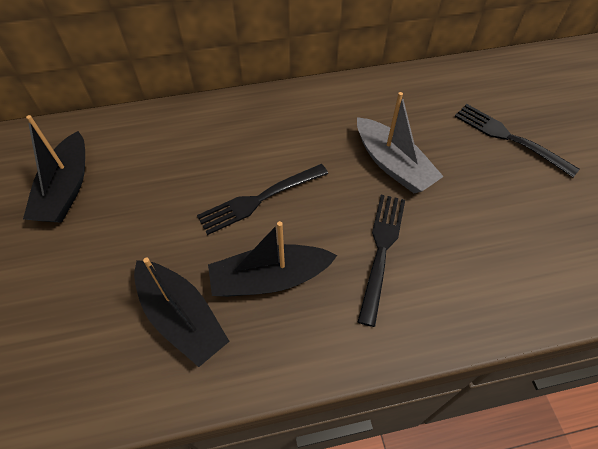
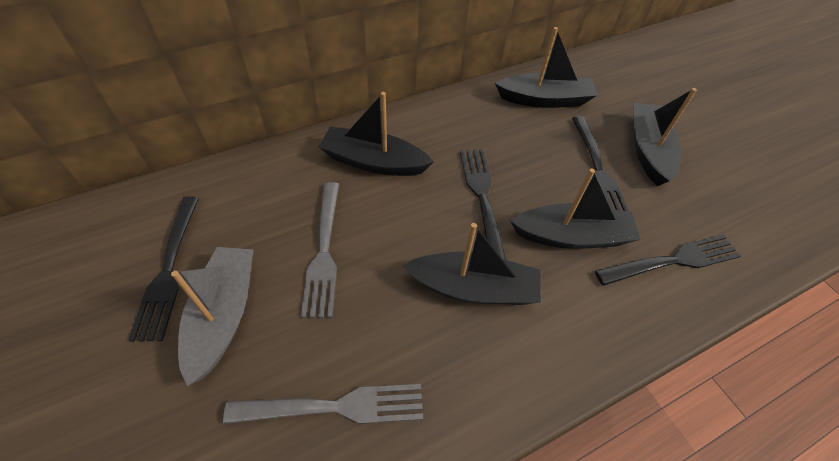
black boat: 3 -> 5
black fork: 3 -> 4
grey fork: 0 -> 2

